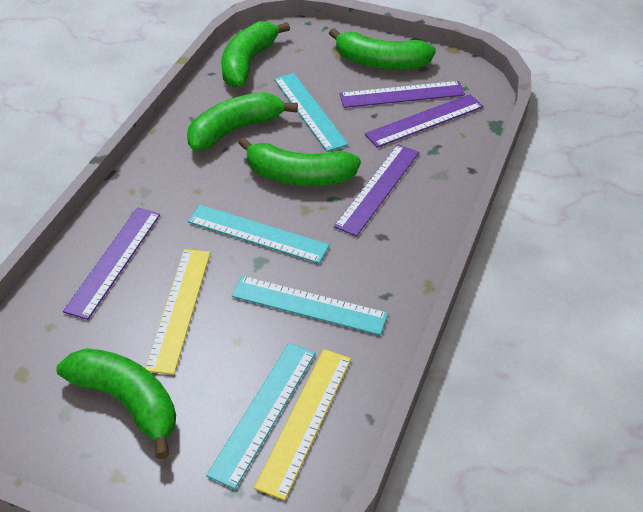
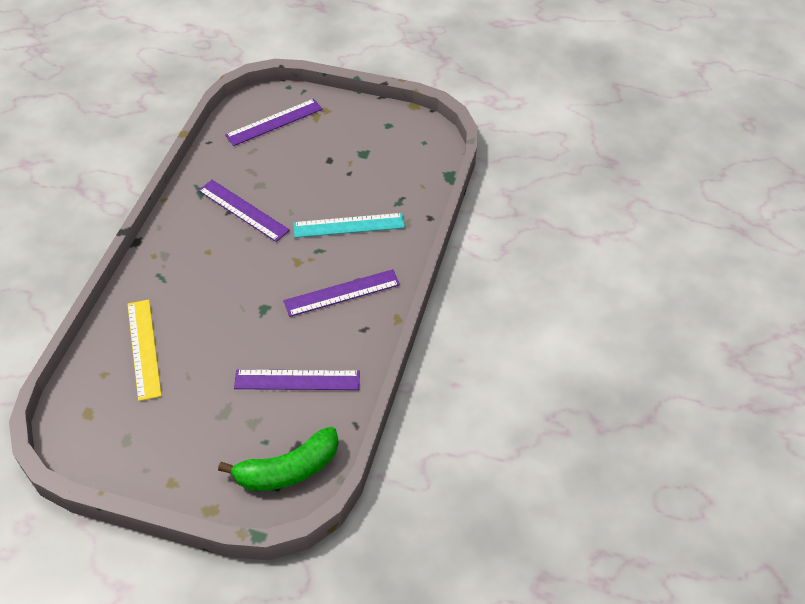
green banana: 5 -> 1
turquoise ruler: 4 -> 1
yellow ruler: 2 -> 1

